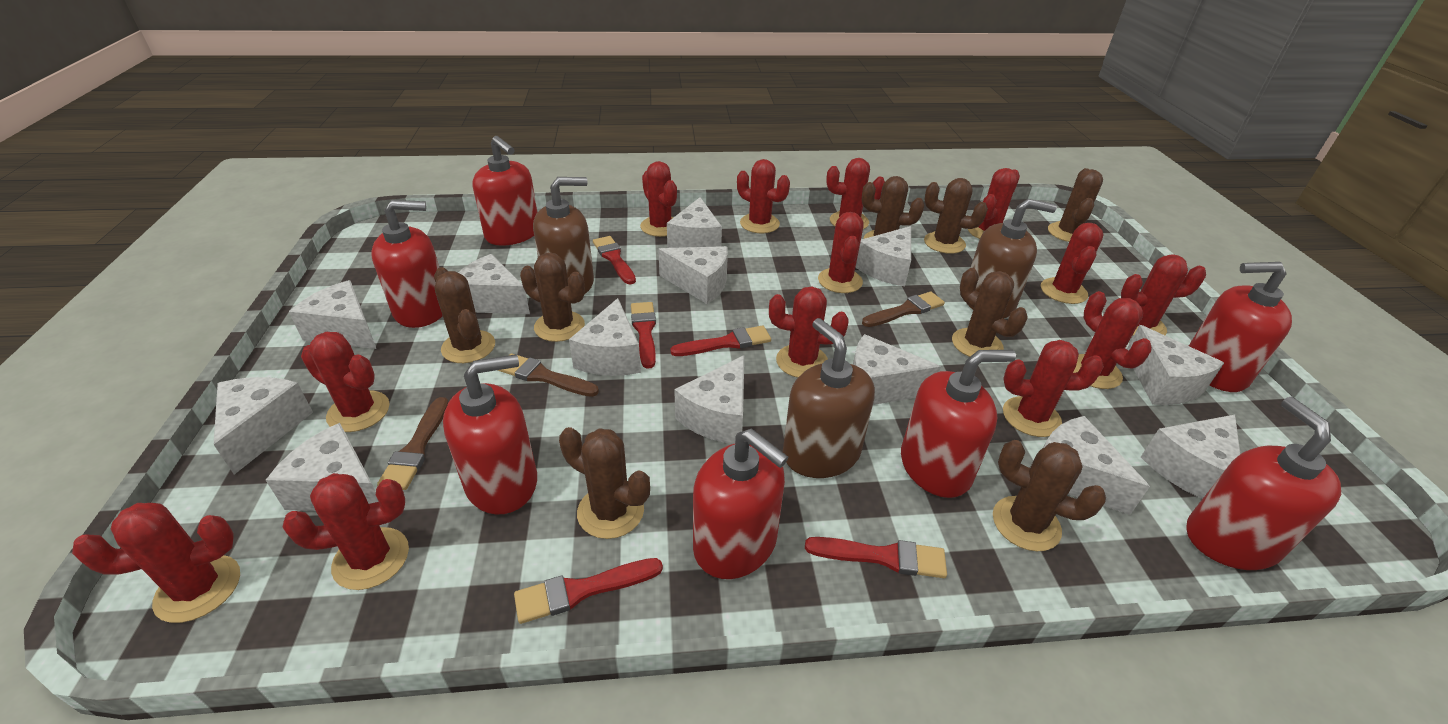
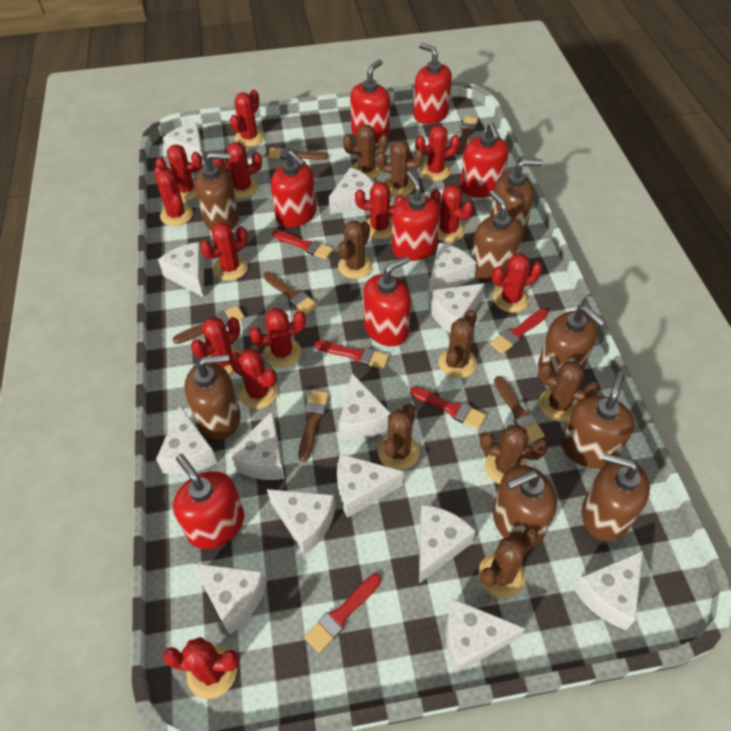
brown brush: 3 -> 6
brown soap dispenser: 3 -> 8
white cheese: 13 -> 14

